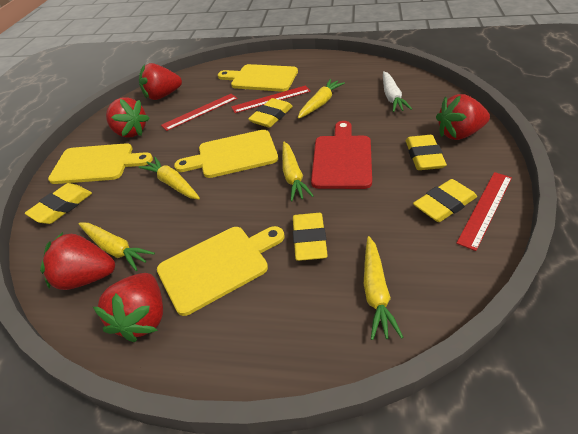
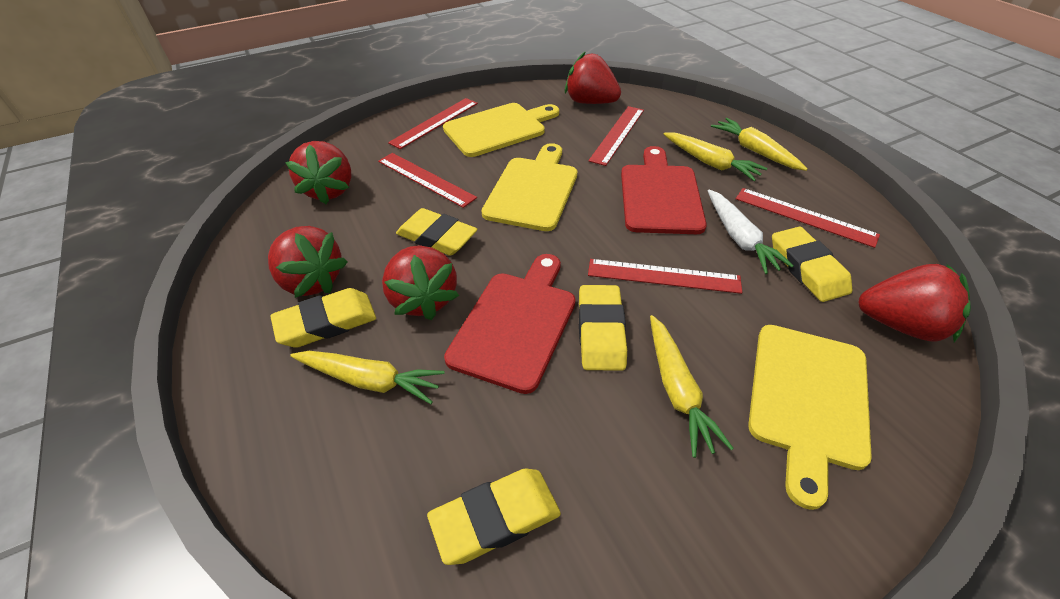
red cutting board: 1 -> 2
red ruler: 3 -> 5
yellow carrot: 5 -> 4
yellow cutting board: 4 -> 3

